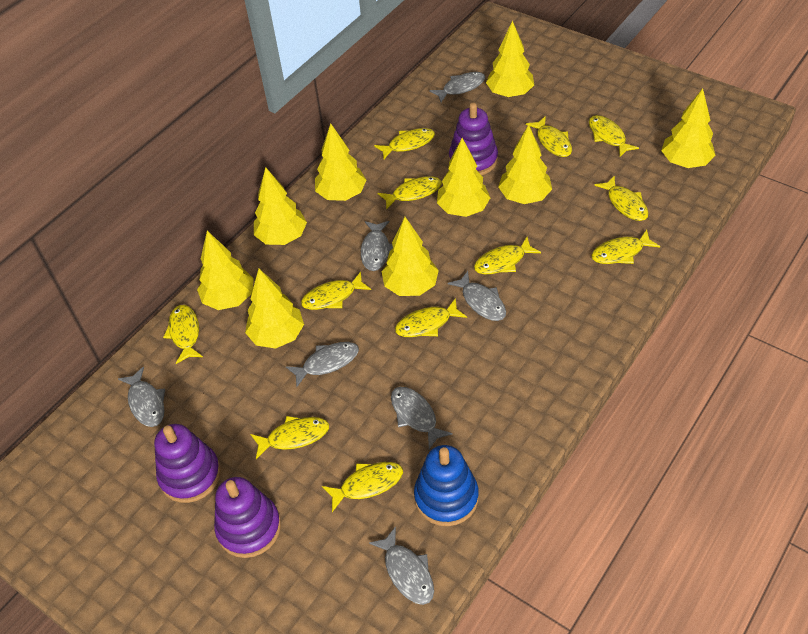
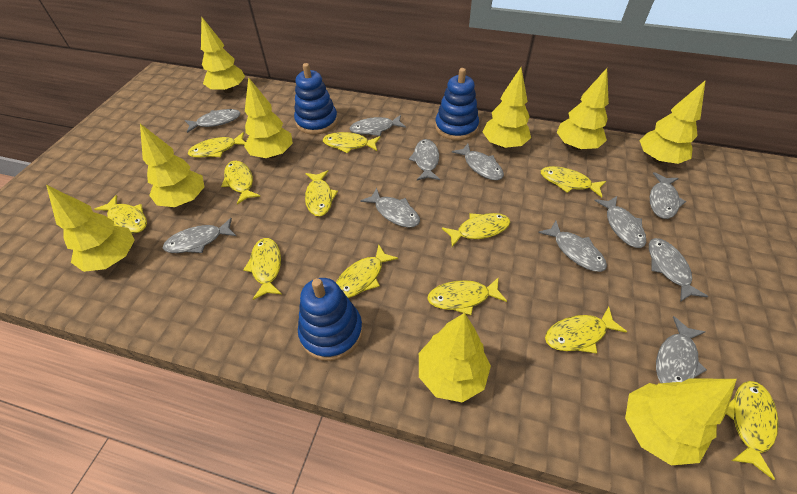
blue stacking toy: 1 -> 3
grey fish: 7 -> 11
purple stacking toy: 3 -> 0

